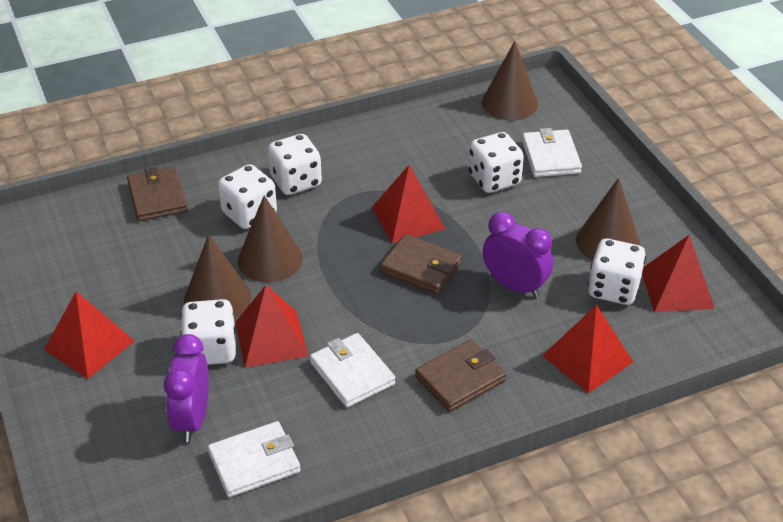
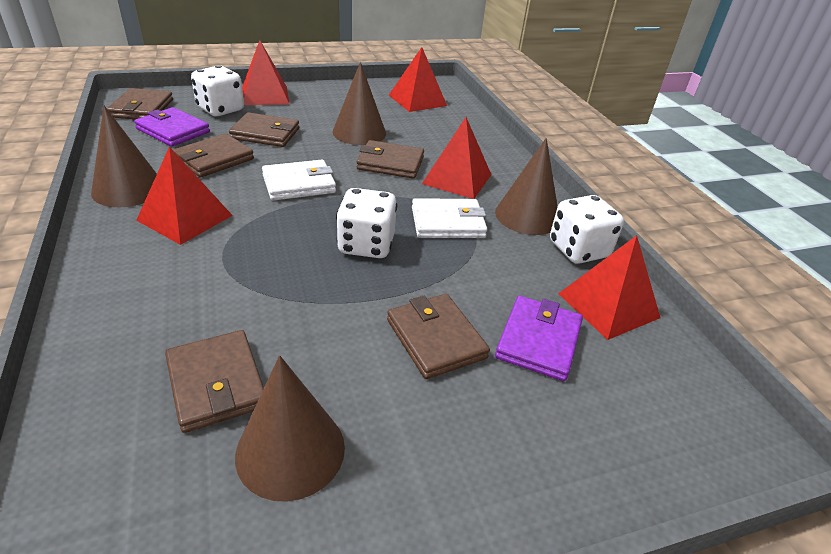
brown wallet: 3 -> 6
purple clock: 2 -> 0
purple wallet: 0 -> 2
white dice: 5 -> 3
white wallet: 3 -> 2

